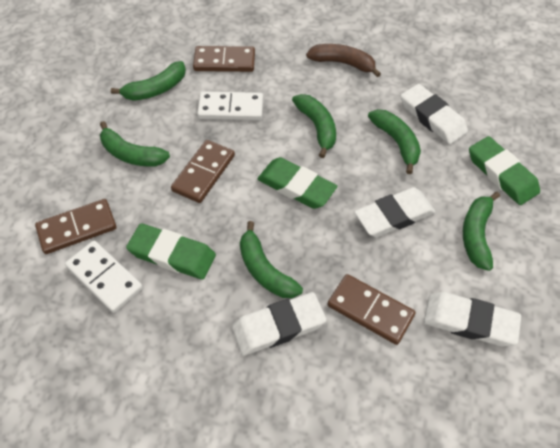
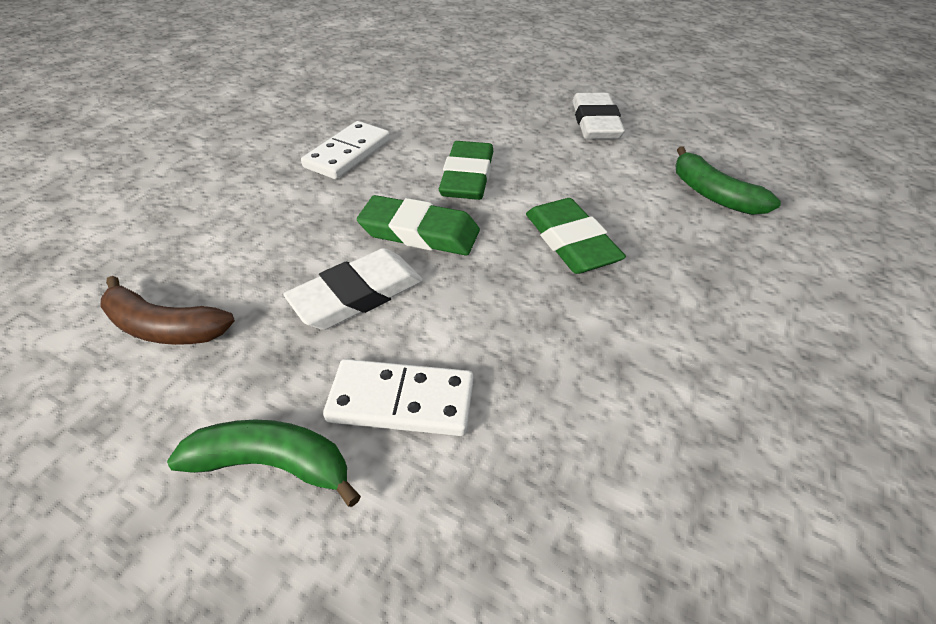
brown domino: 4 -> 0
green banana: 6 -> 2
white eraser: 4 -> 2

